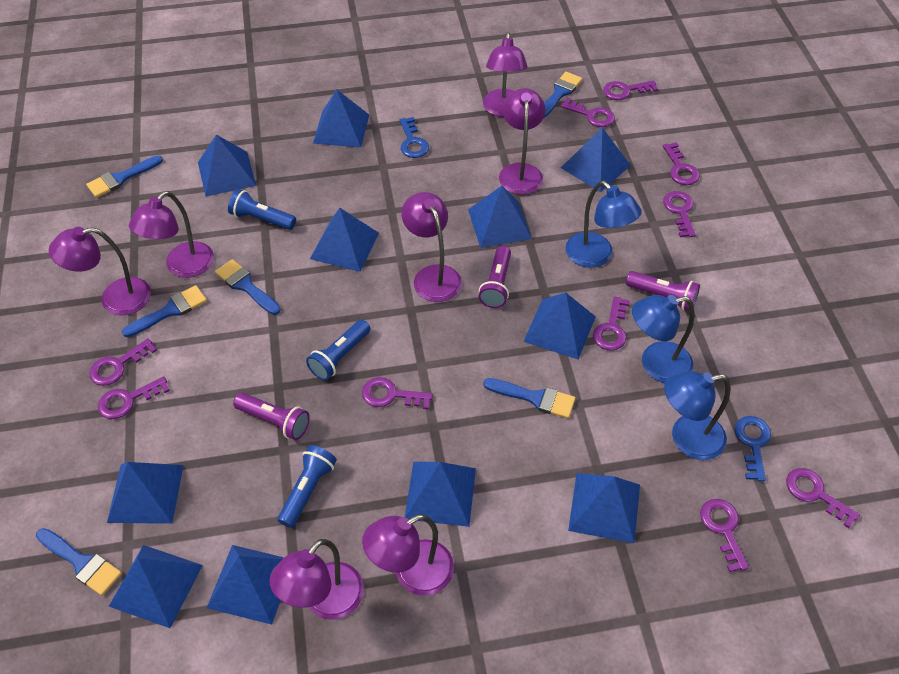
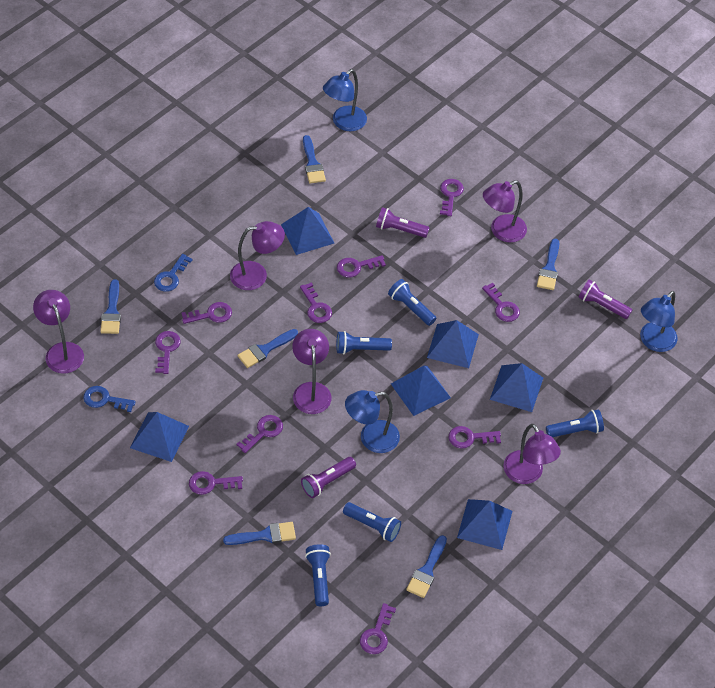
blue flashlight: 3 -> 5
blue pyramid: 11 -> 6
purple lamp: 7 -> 5

